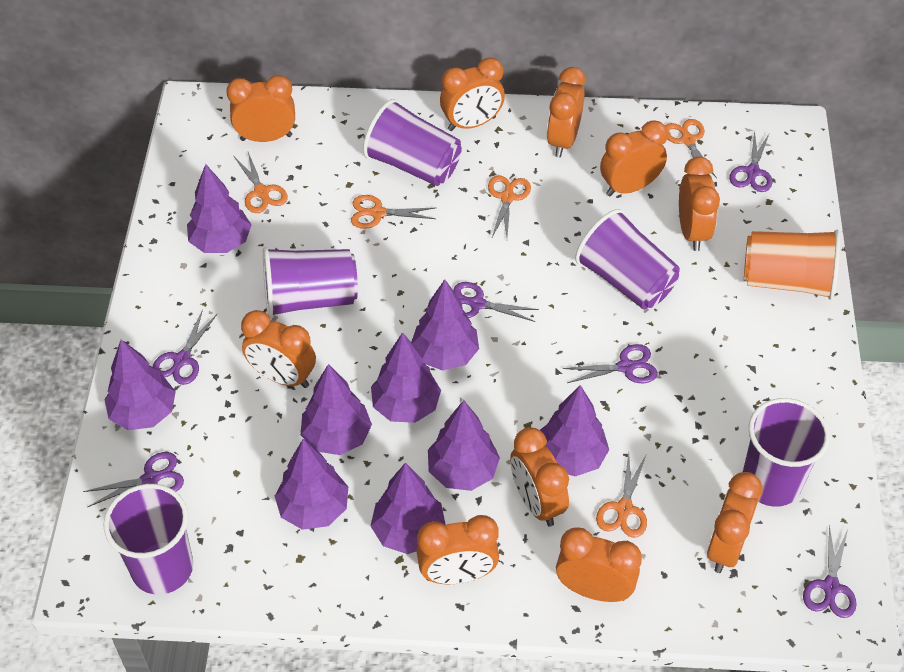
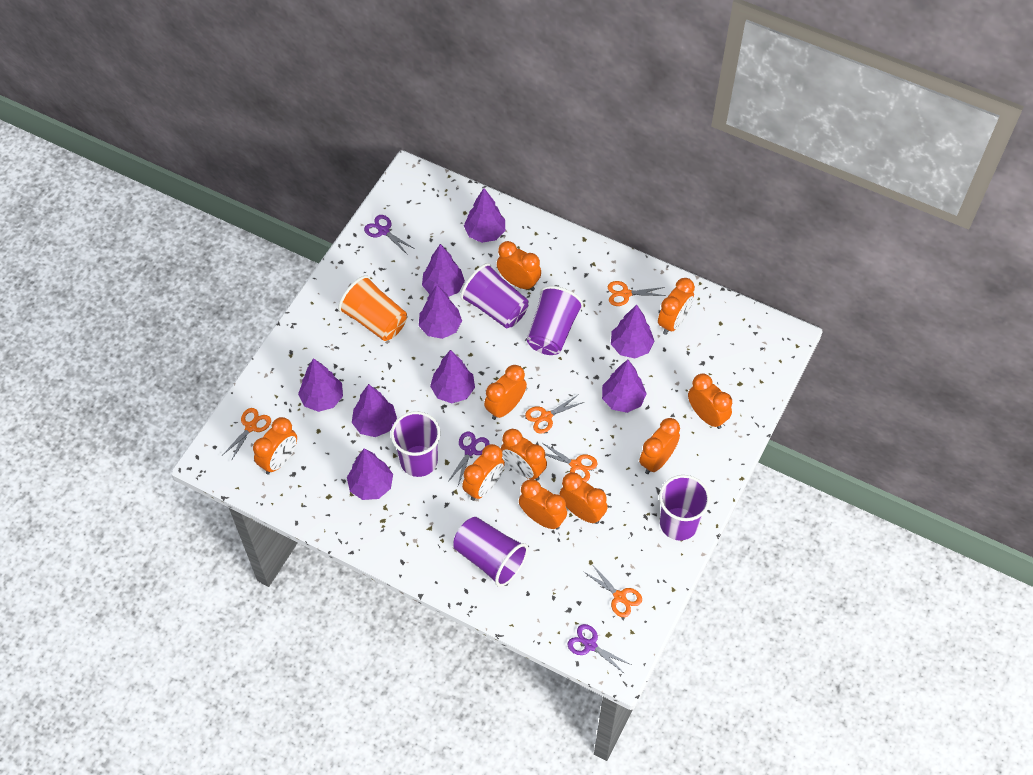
purple scissors: 6 -> 3

